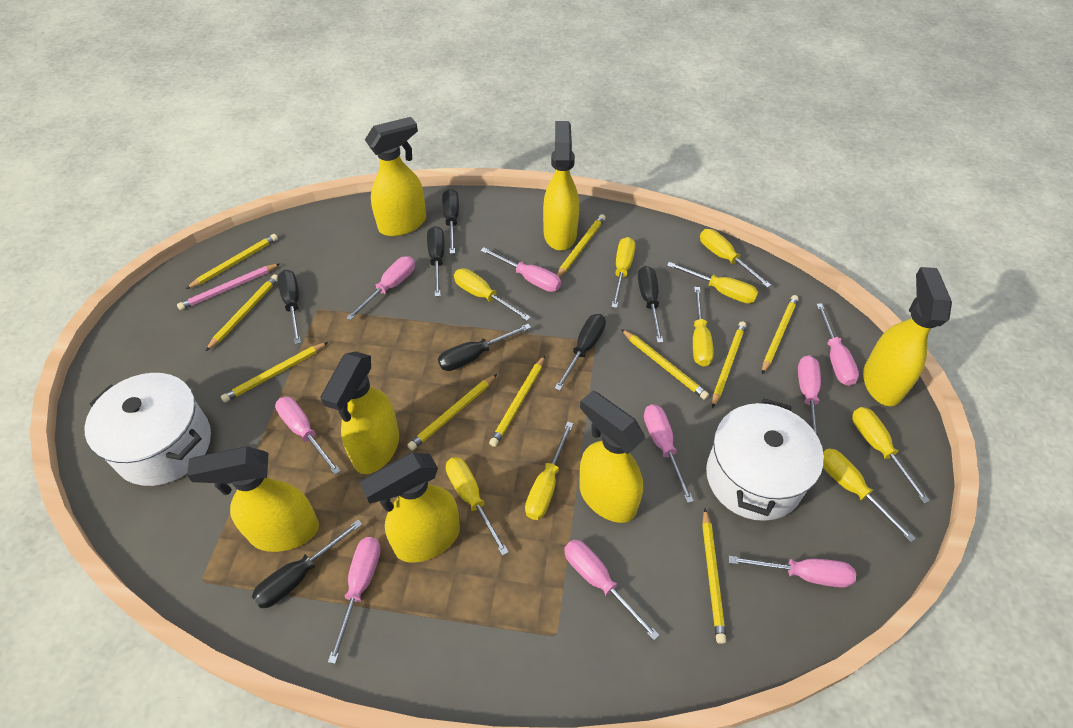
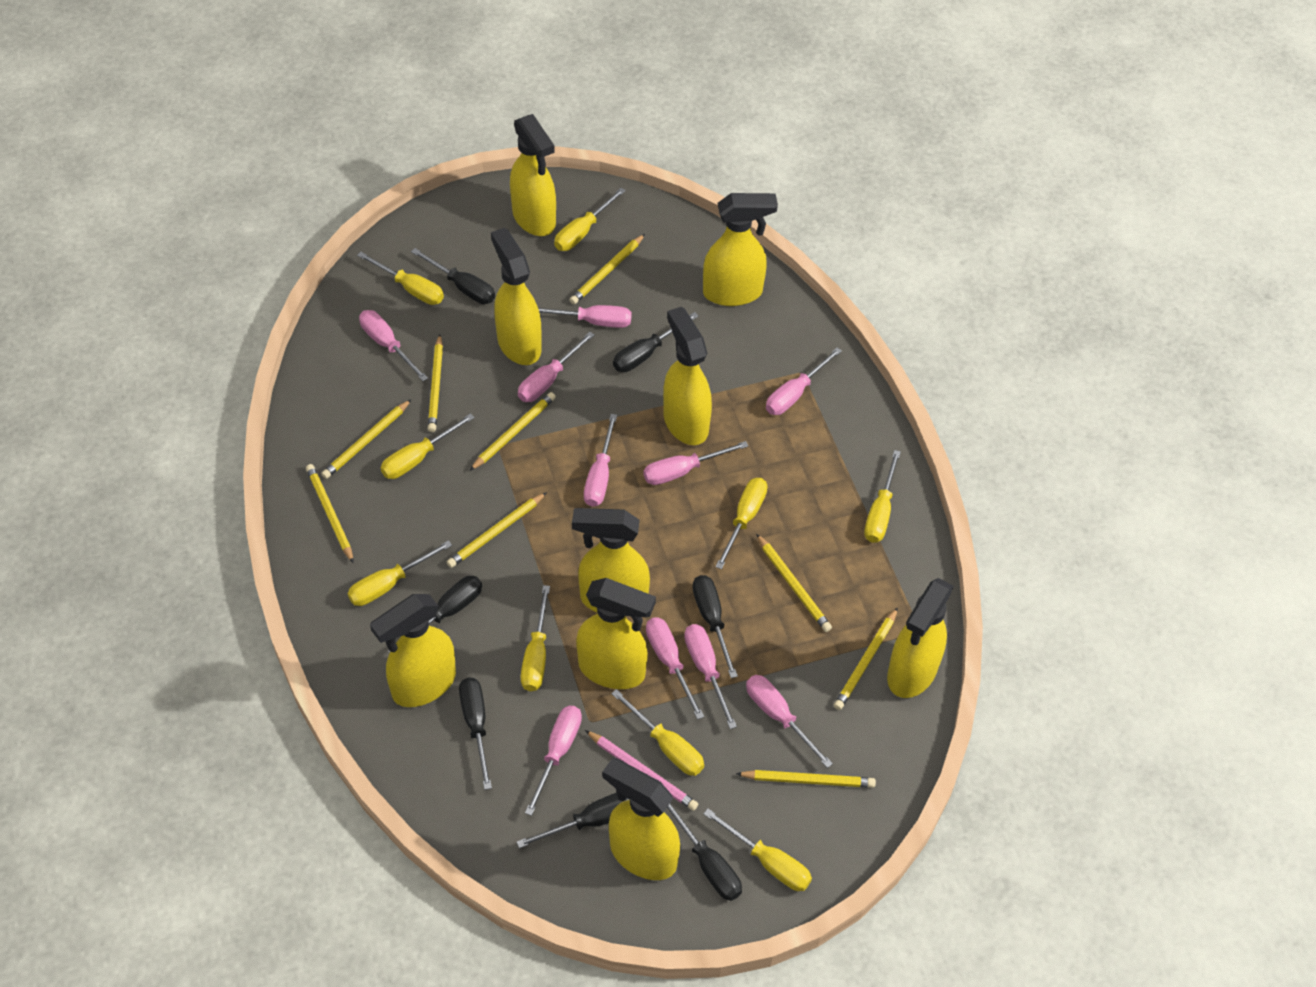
pink screwdriver: 9 -> 10
white pot: 2 -> 0
yellow pencil: 10 -> 9
yellow spray bottle: 7 -> 9

